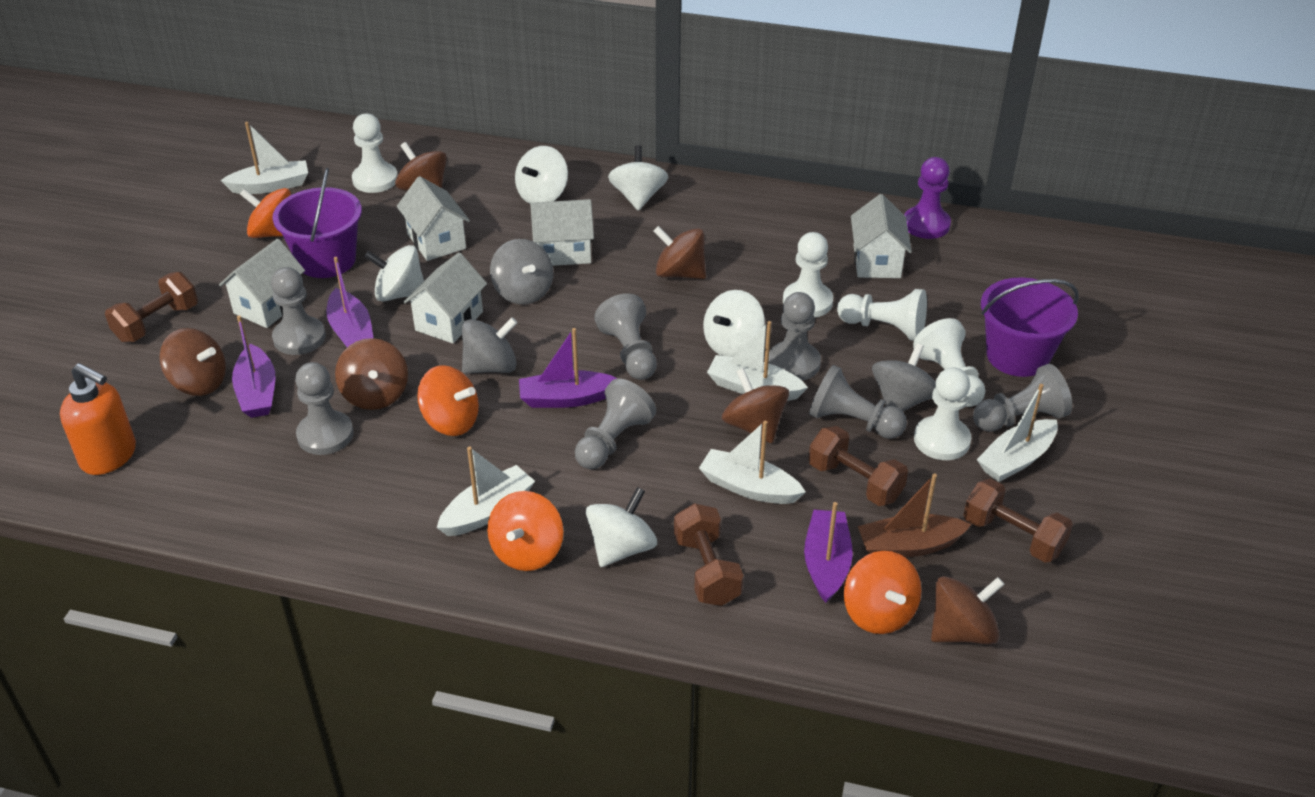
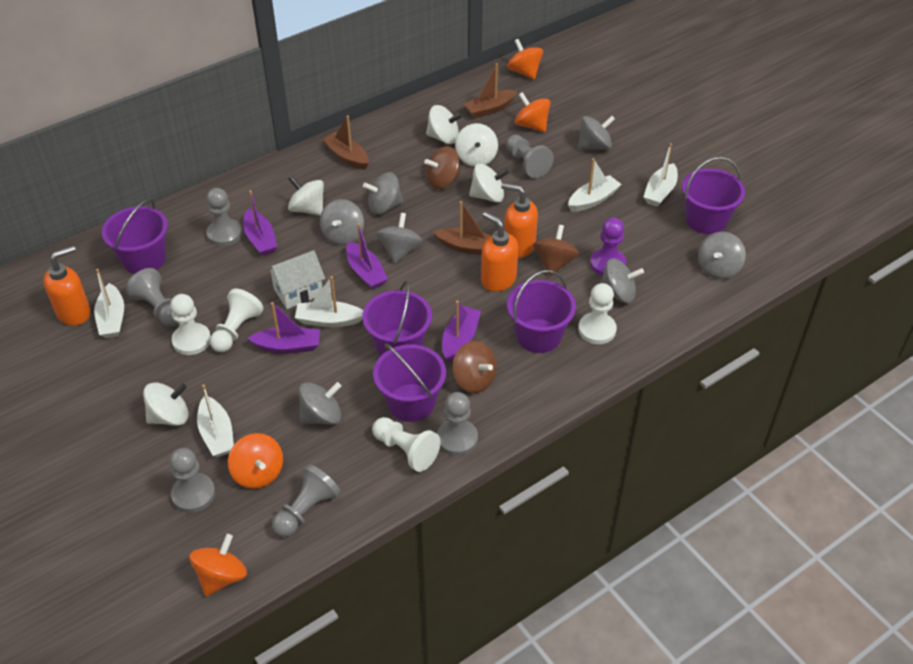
brown boat: 1 -> 3
brown dumbbell: 4 -> 0
brown spinning top: 6 -> 3
grey pawn: 7 -> 6
grey spinning top: 3 -> 7
orange soap dispenser: 1 -> 3
purple bucket: 2 -> 5
white house: 5 -> 1
white pawn: 5 -> 4

